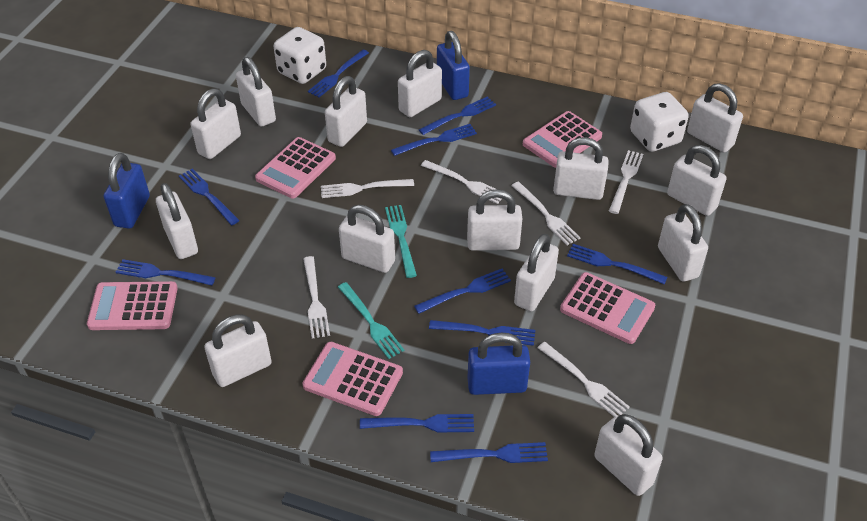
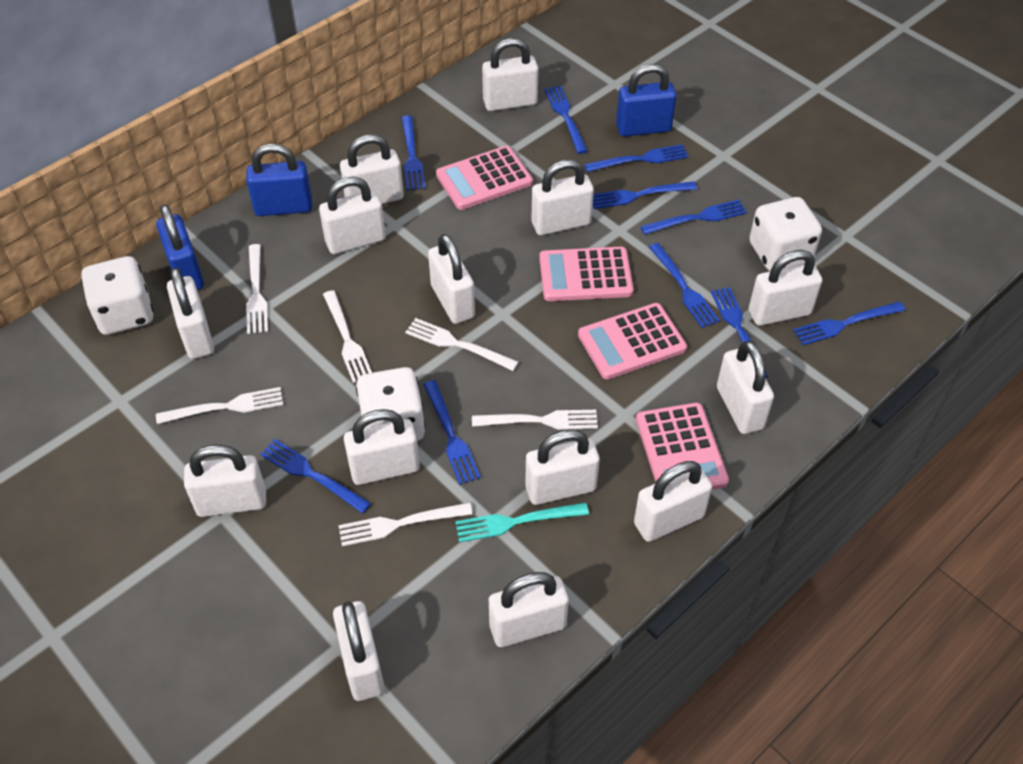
pink calculator: 5 -> 4
turquoise fork: 2 -> 1
white dice: 2 -> 3

